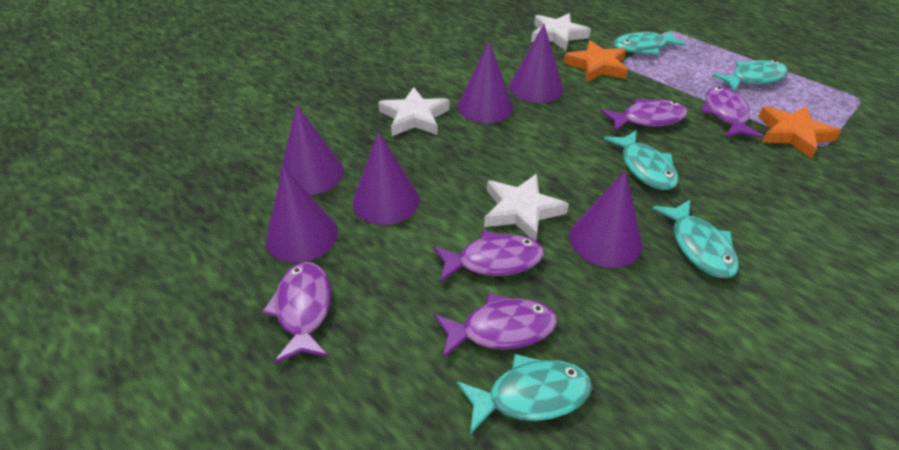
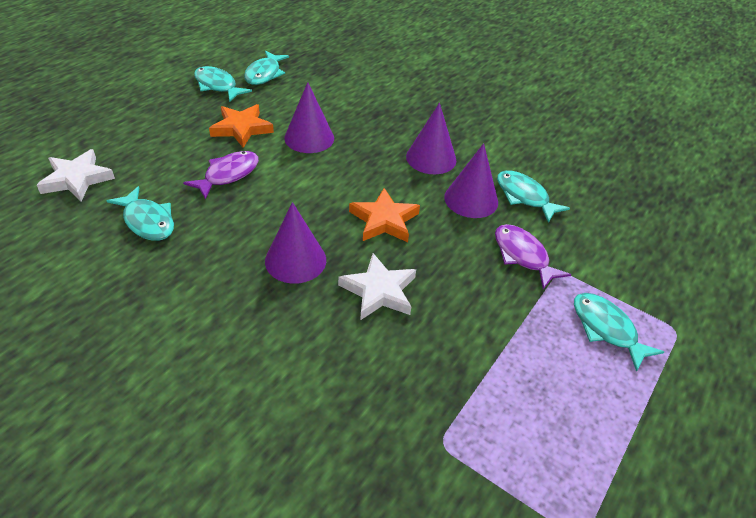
purple cone: 6 -> 4
purple fish: 5 -> 2
white star: 3 -> 2

